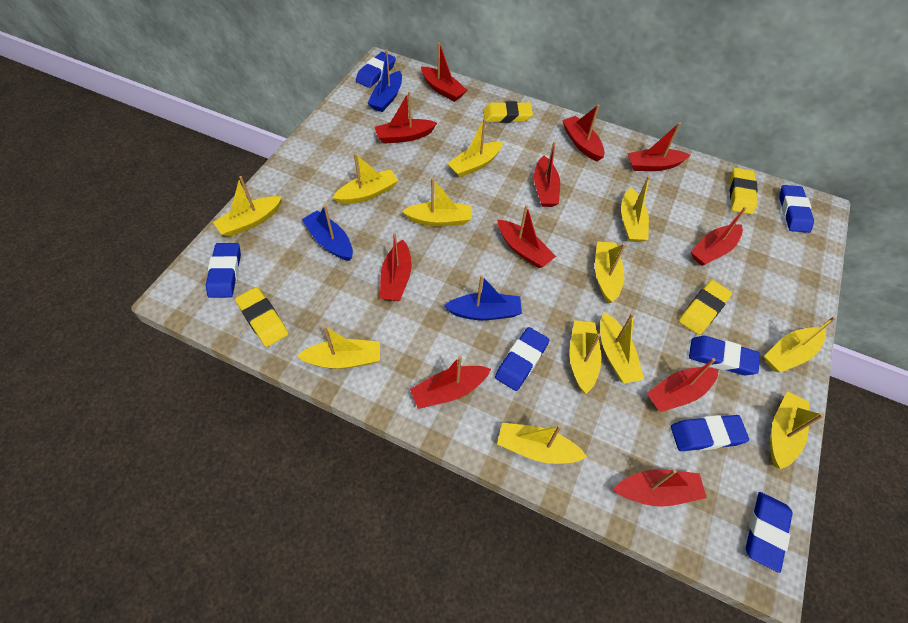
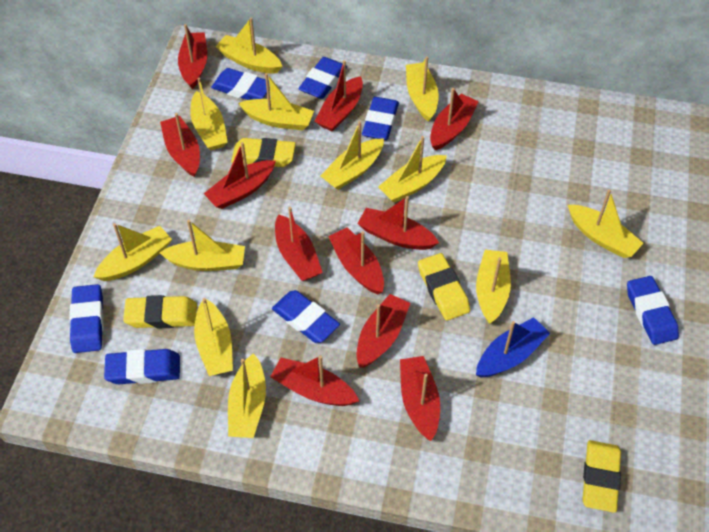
blue boat: 3 -> 1

